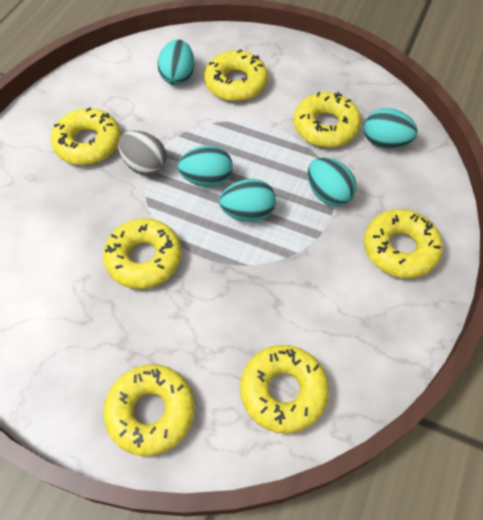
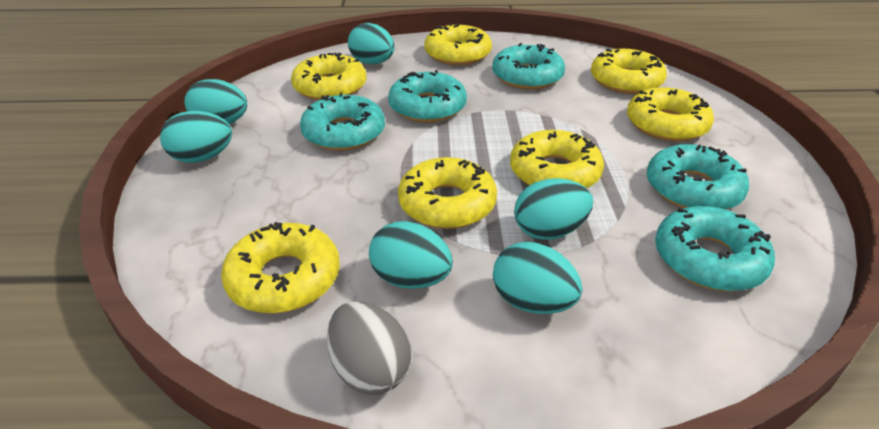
turquoise donut: 0 -> 5
turquoise egg: 5 -> 6

